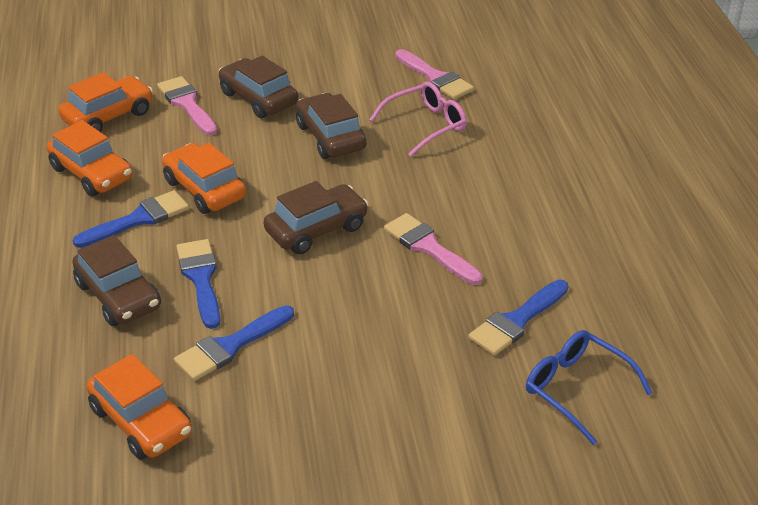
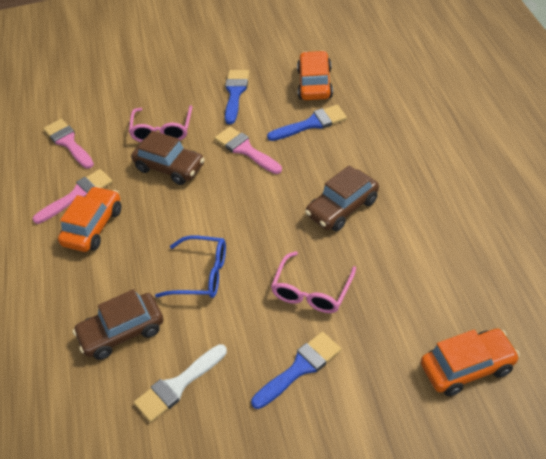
blue brush: 4 -> 3
brown car: 4 -> 3
orange car: 4 -> 3
pink glasses: 1 -> 2
white brush: 0 -> 1

